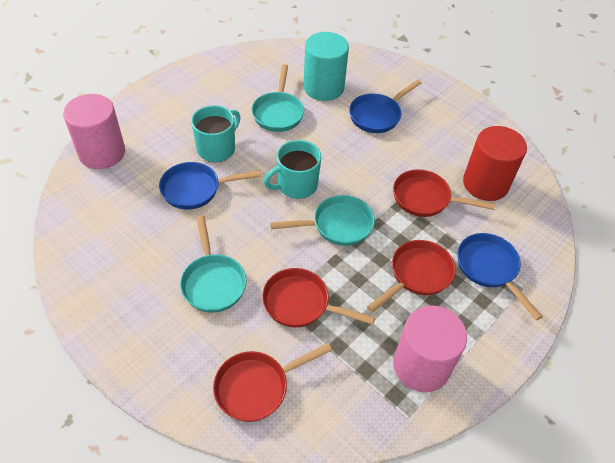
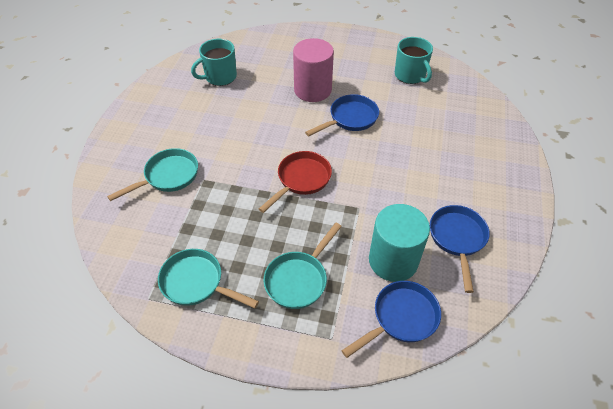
pink cylinder: 2 -> 1
red cylinder: 1 -> 0
red pan: 4 -> 1

